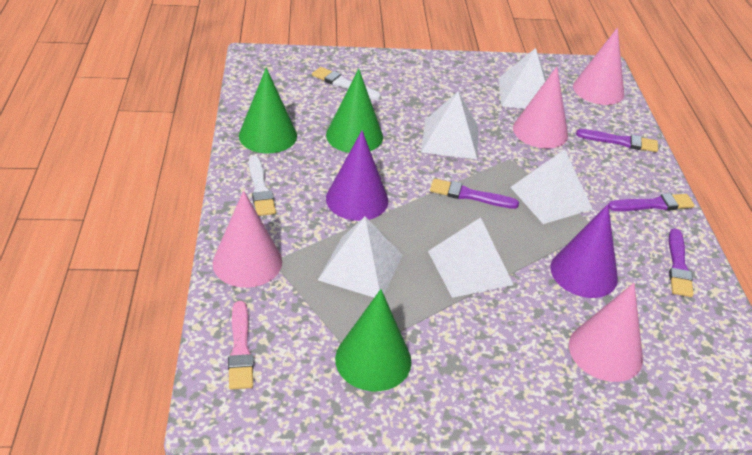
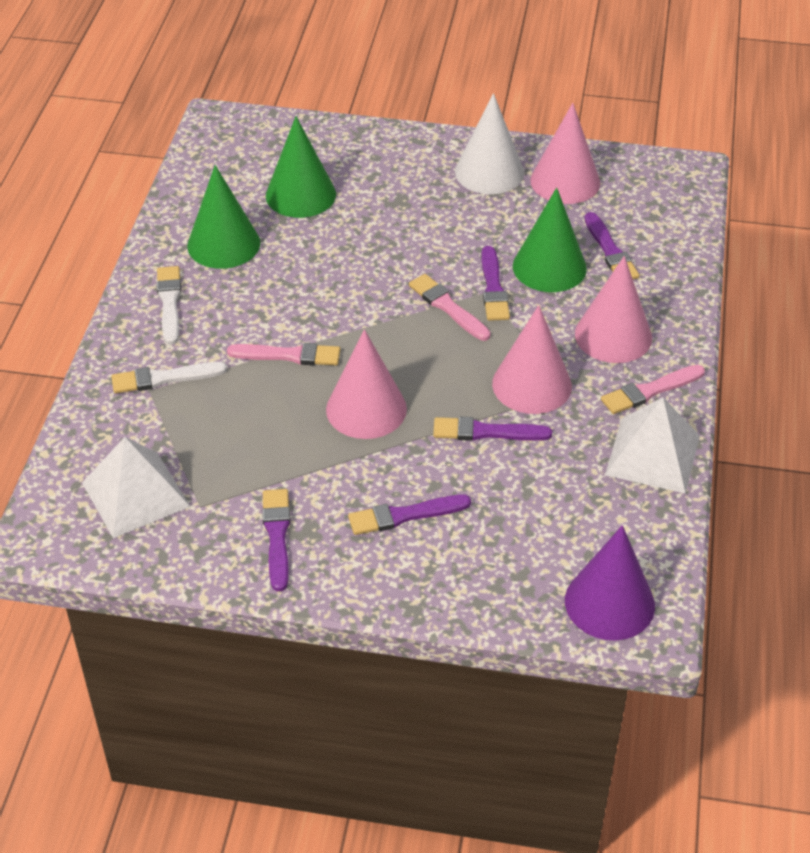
pink brush: 1 -> 3
purple brush: 4 -> 5
purple cone: 2 -> 1
white cone: 0 -> 1
white pyramid: 5 -> 2

